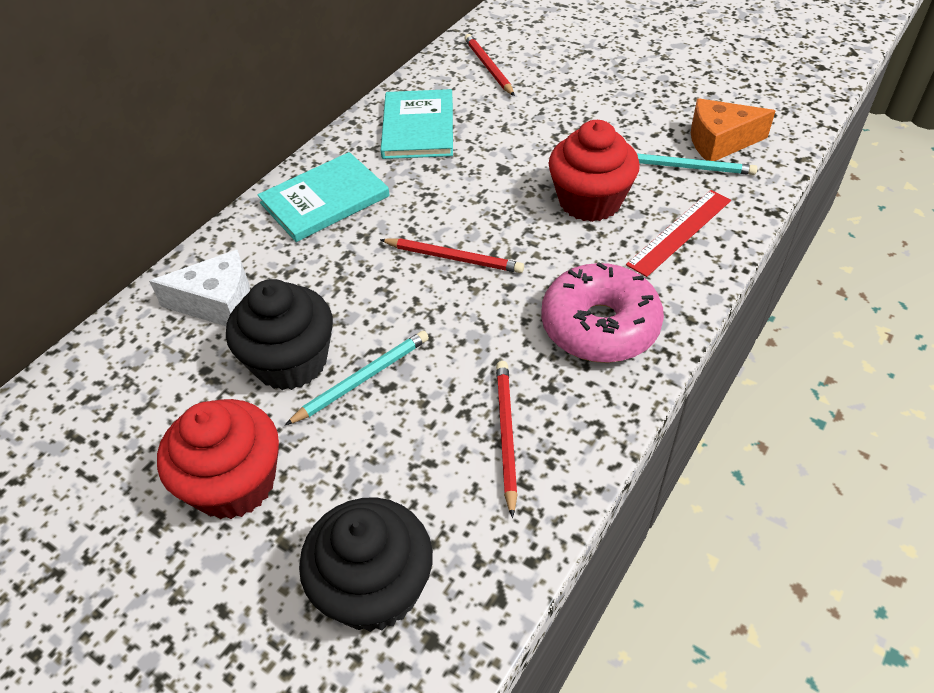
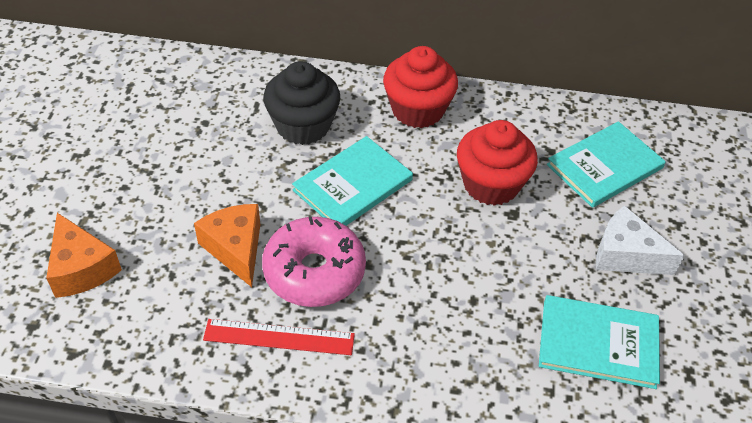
black cupcake: 2 -> 1
orange cheese: 1 -> 2
red pencil: 3 -> 0
turquoise book: 2 -> 3
turquoise pencil: 2 -> 0

